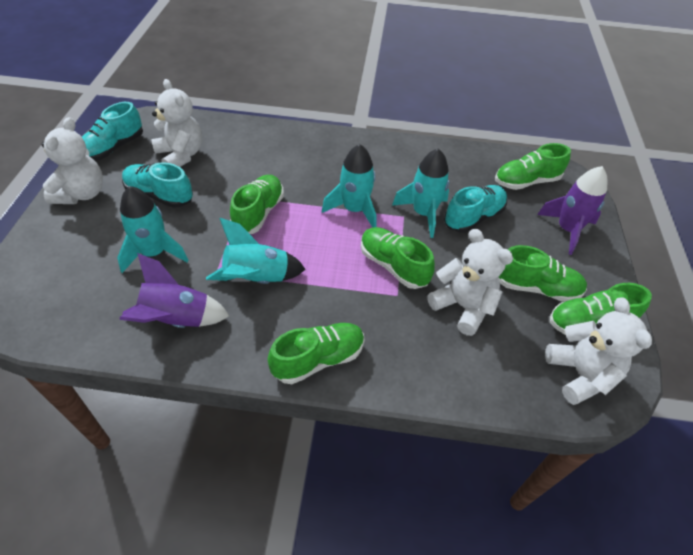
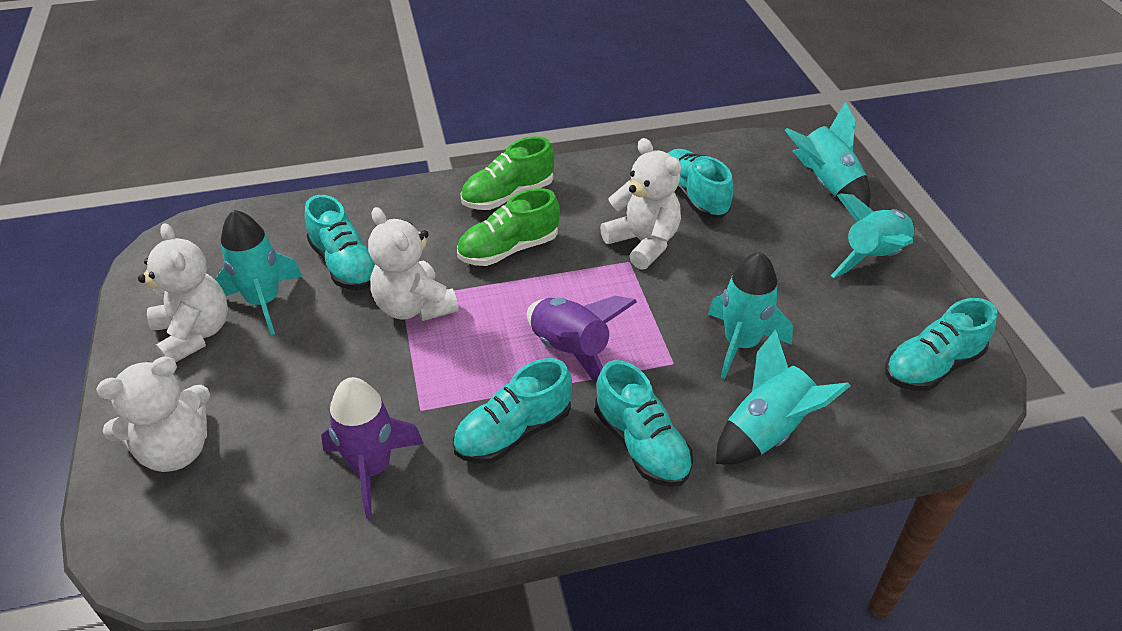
green shoe: 6 -> 2
turquoise rocket: 4 -> 5
turquoise shoe: 3 -> 5

